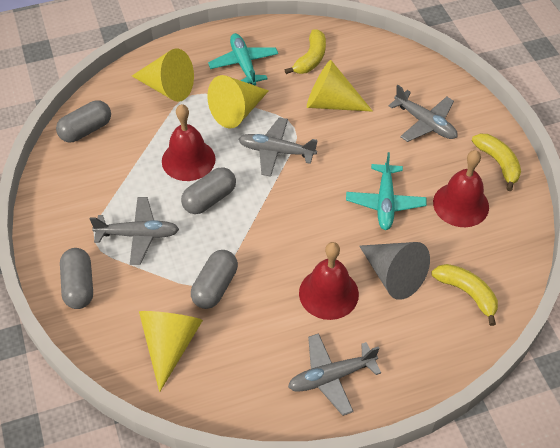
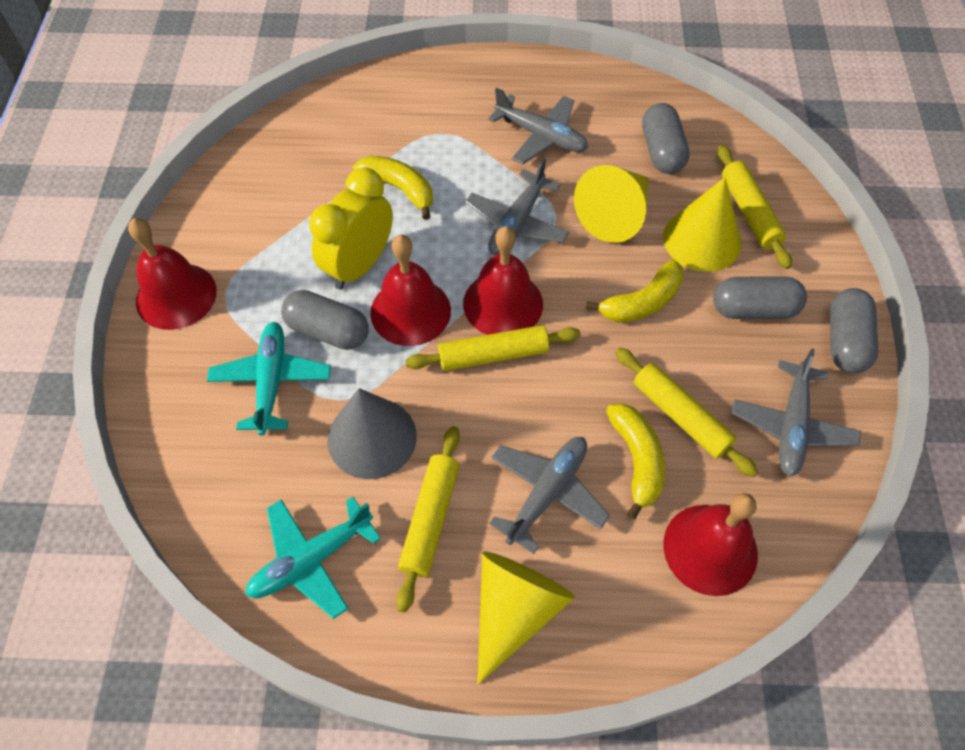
red bell: 3 -> 4
yellow clock: 0 -> 1
yellow cone: 4 -> 3
yellow rolling pin: 0 -> 4

